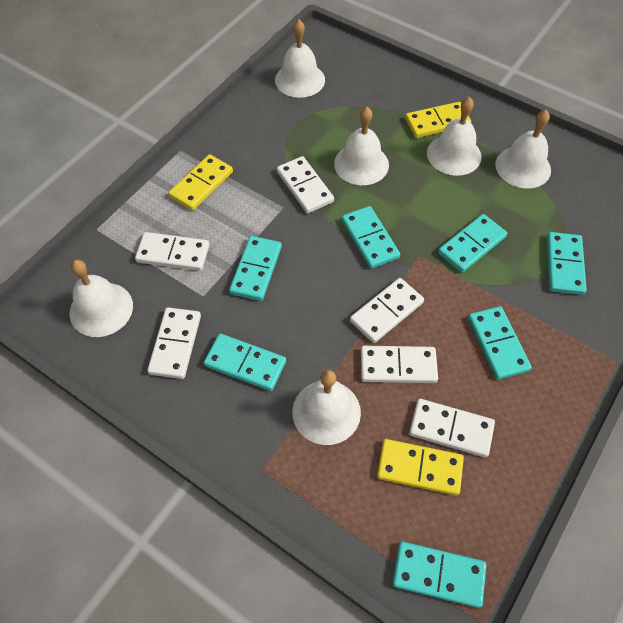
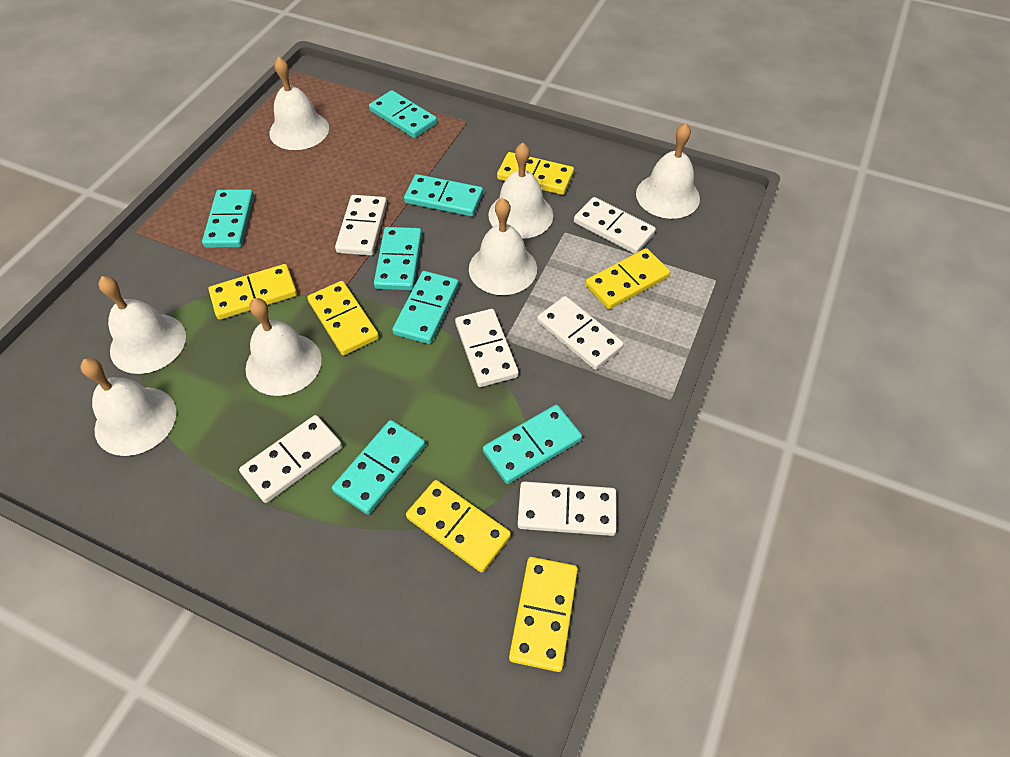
white bell: 6 -> 7
yellow domino: 3 -> 6

